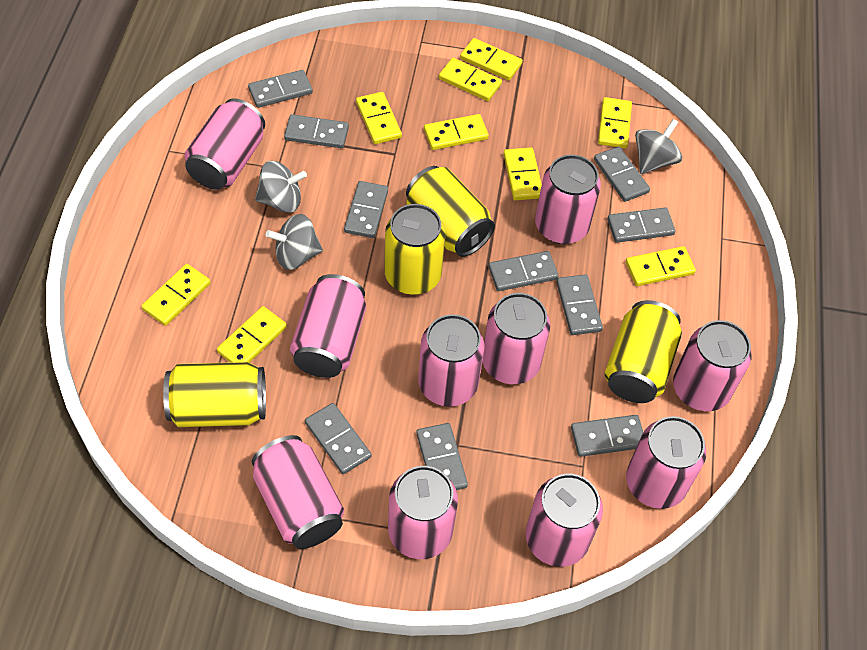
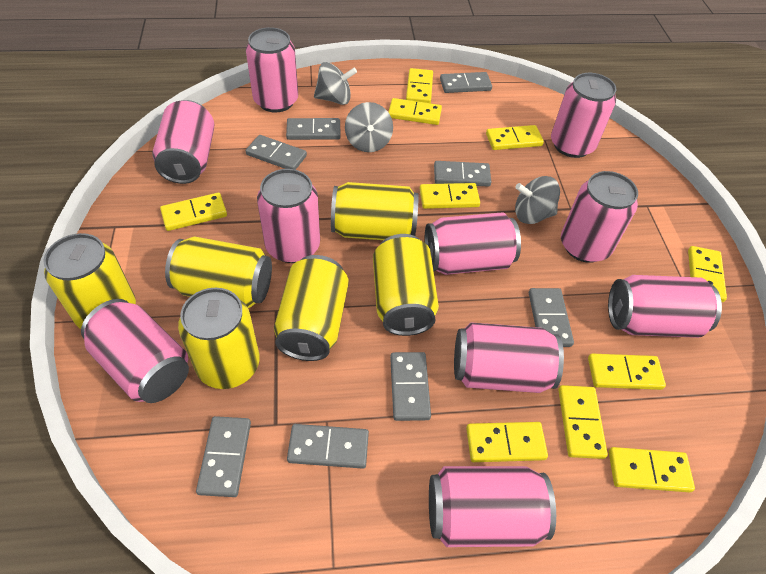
grey domino: 10 -> 8
yellow can: 4 -> 6
yellow domino: 9 -> 10

